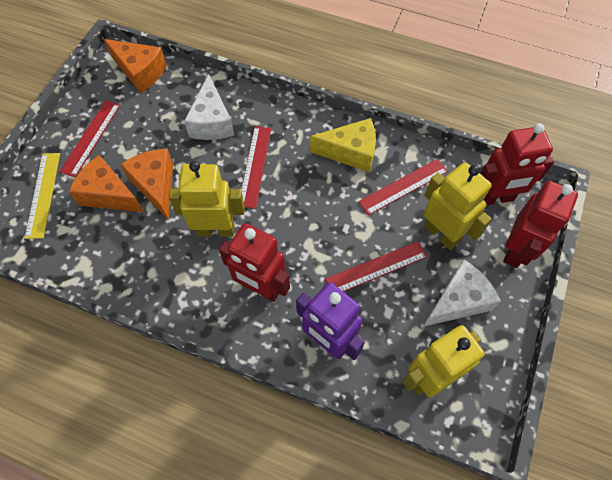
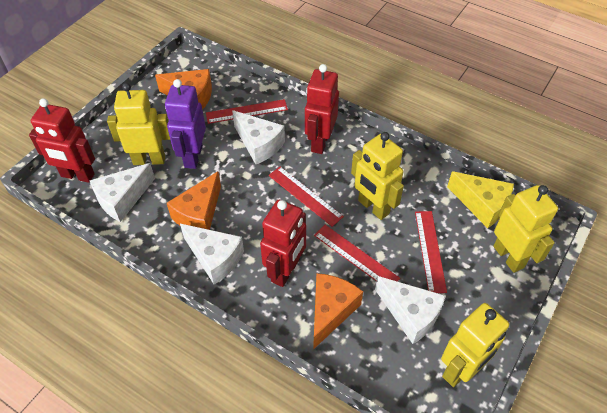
white cheese: 2 -> 4
yellow robot: 3 -> 4
yellow ruler: 1 -> 0

